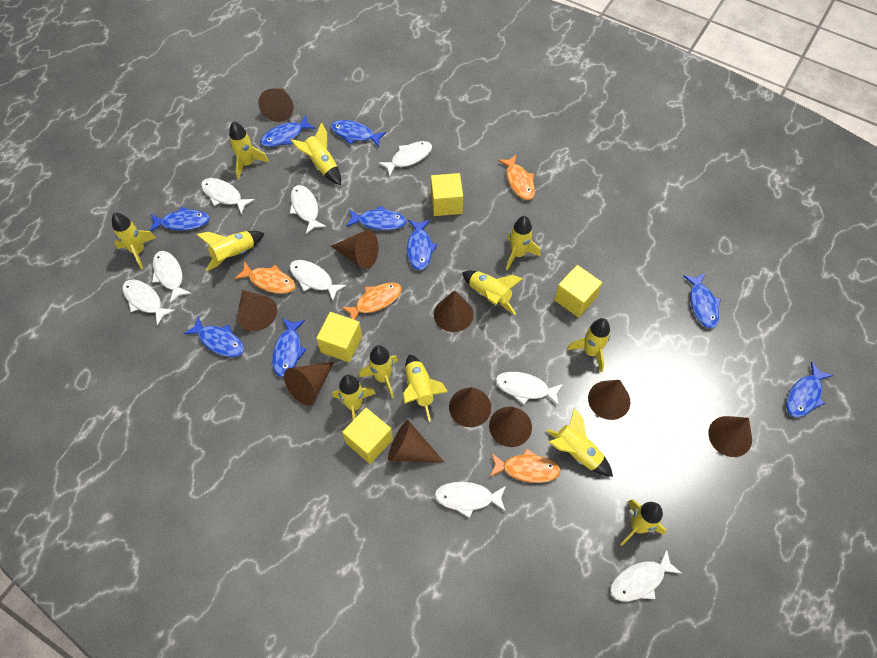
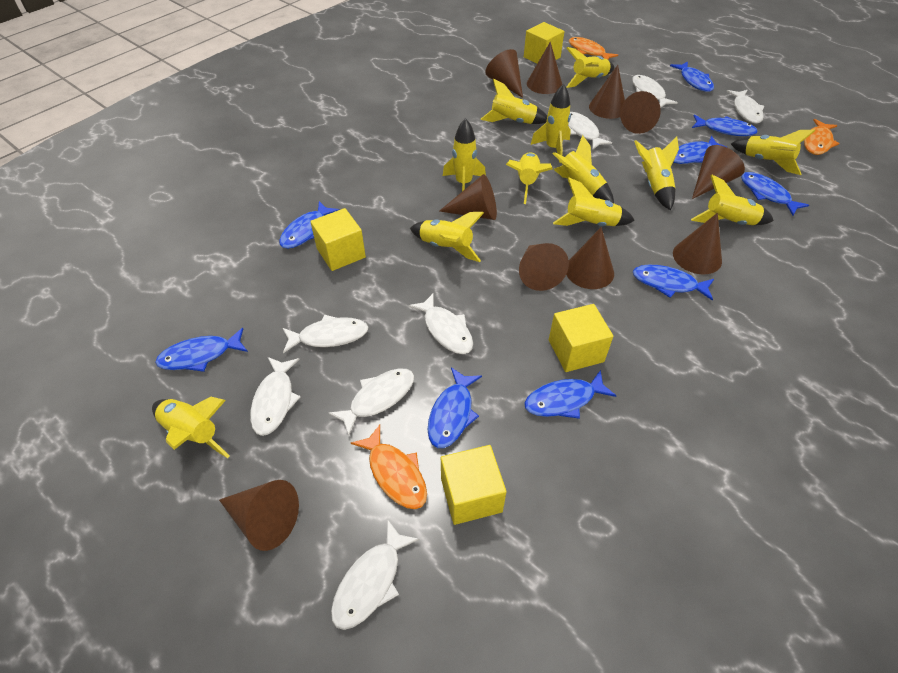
orange fish: 4 -> 3
white fish: 9 -> 8

